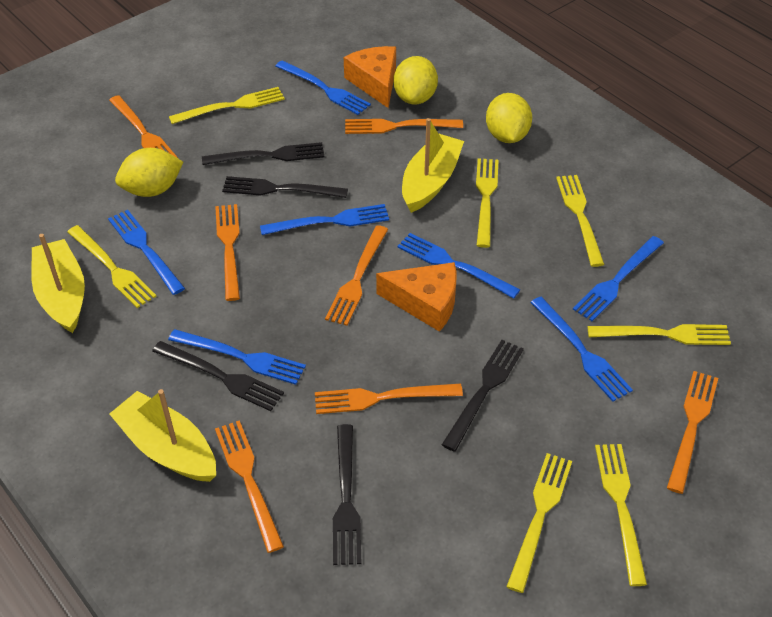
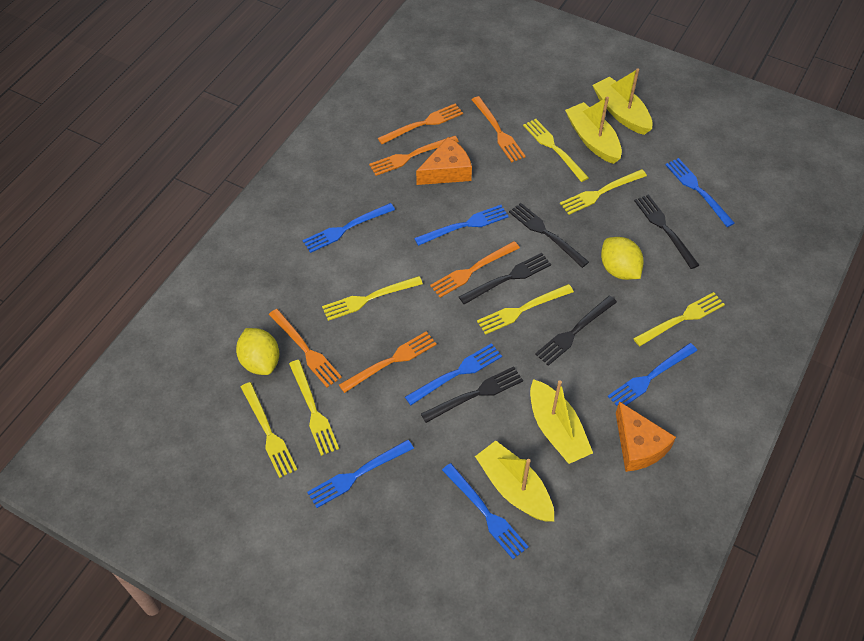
orange fork: 7 -> 6
yellow boat: 3 -> 4
yellow lemon: 3 -> 2

